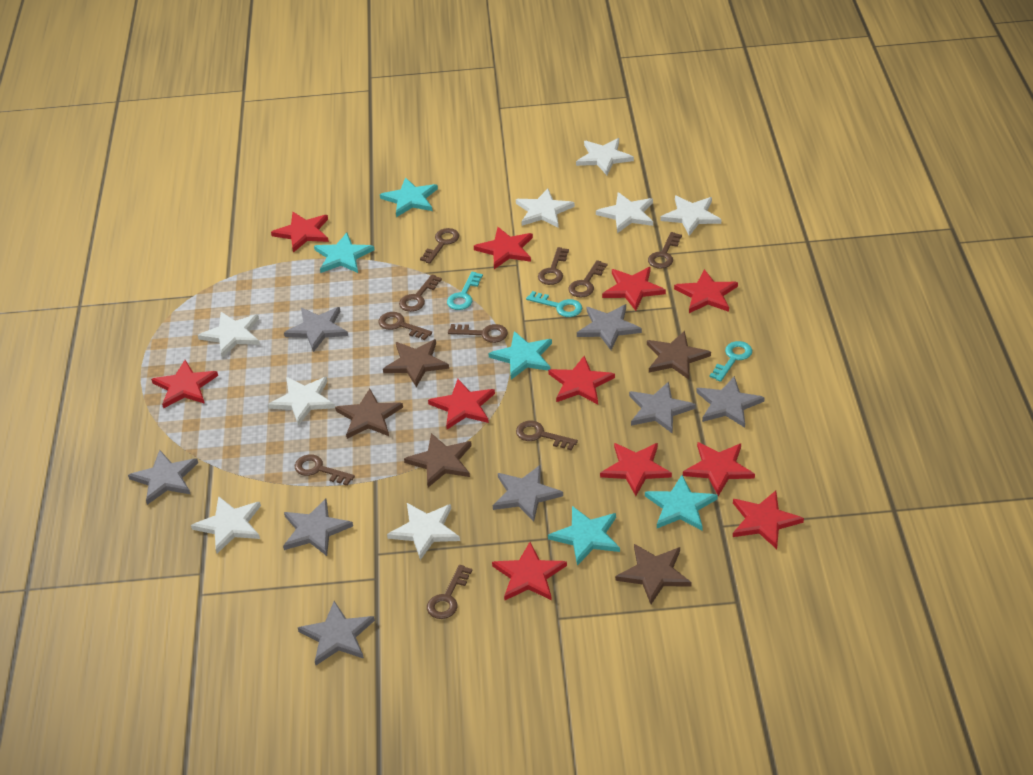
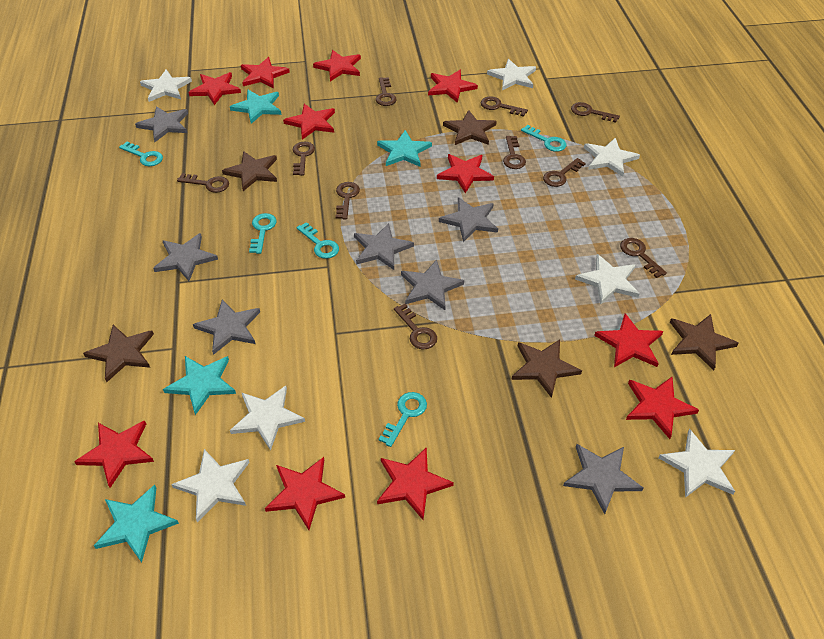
grey star: 8 -> 7
turquoise key: 3 -> 5
turquoise star: 5 -> 4
white star: 8 -> 7

